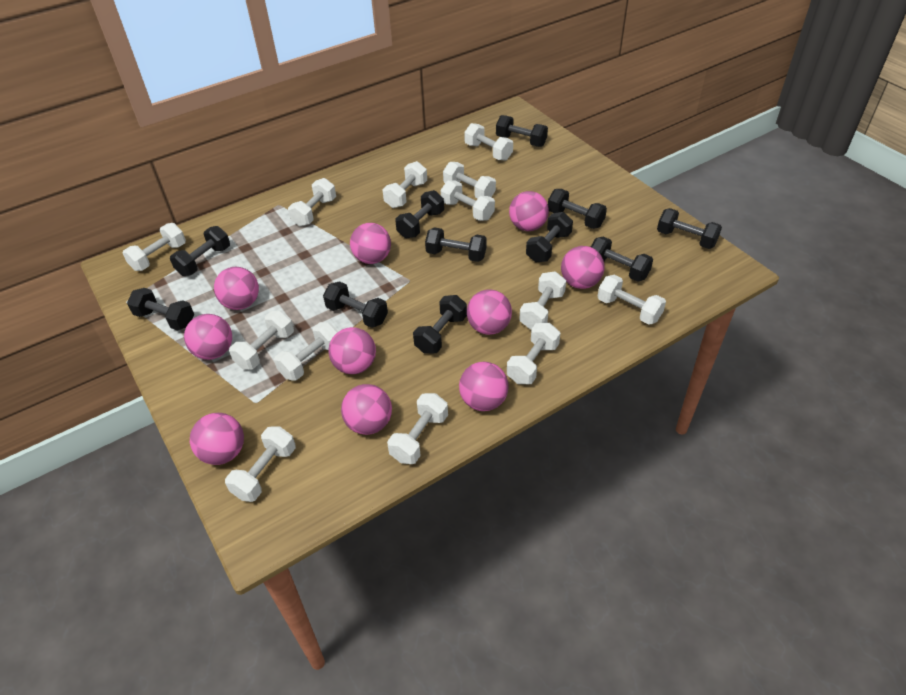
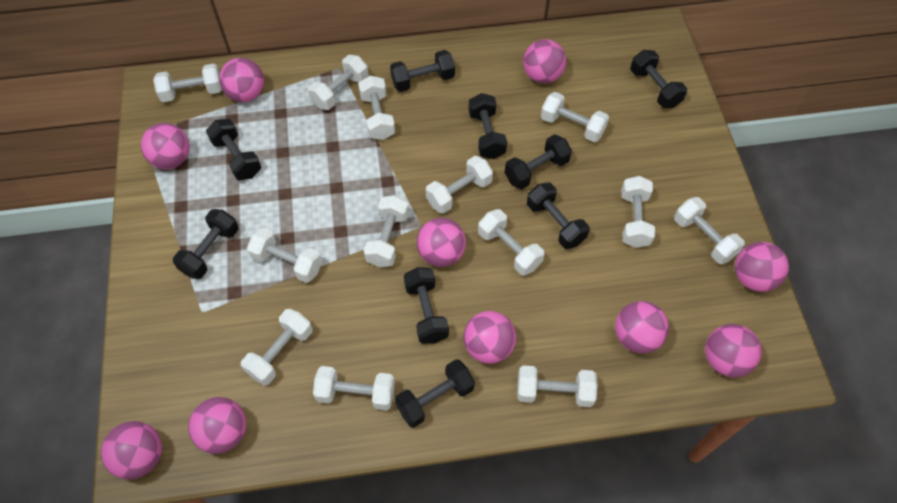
black dumbbell: 11 -> 9

